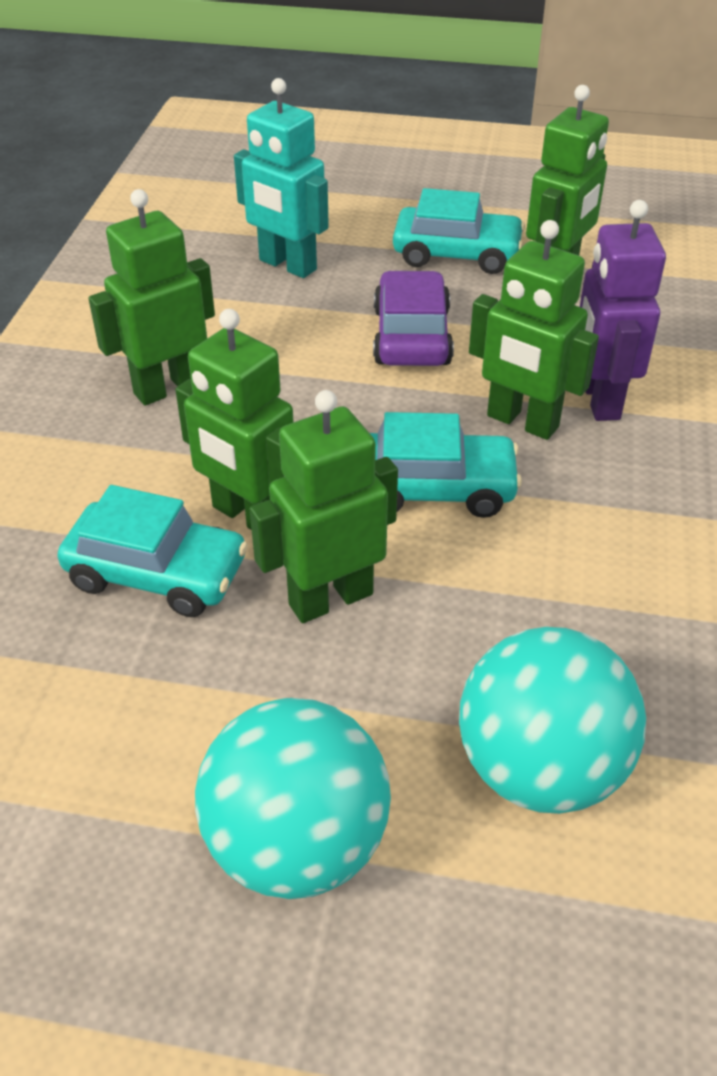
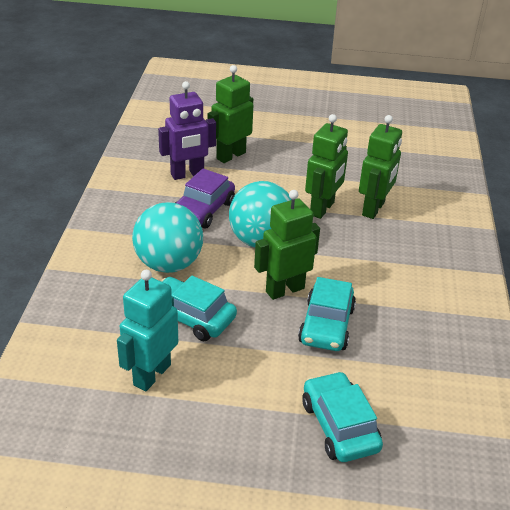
green robot: 5 -> 4

